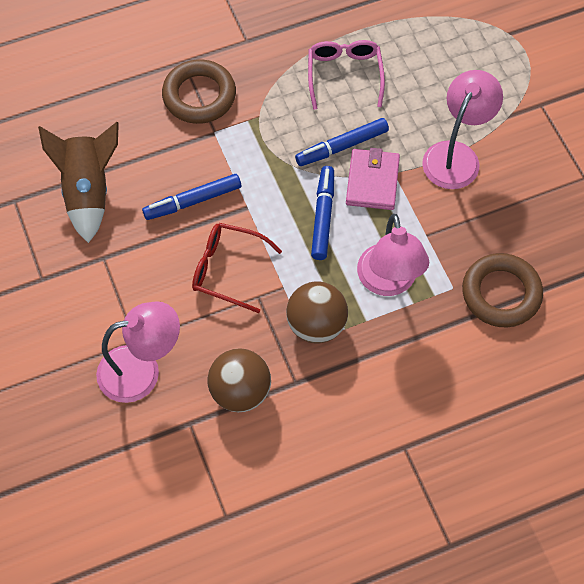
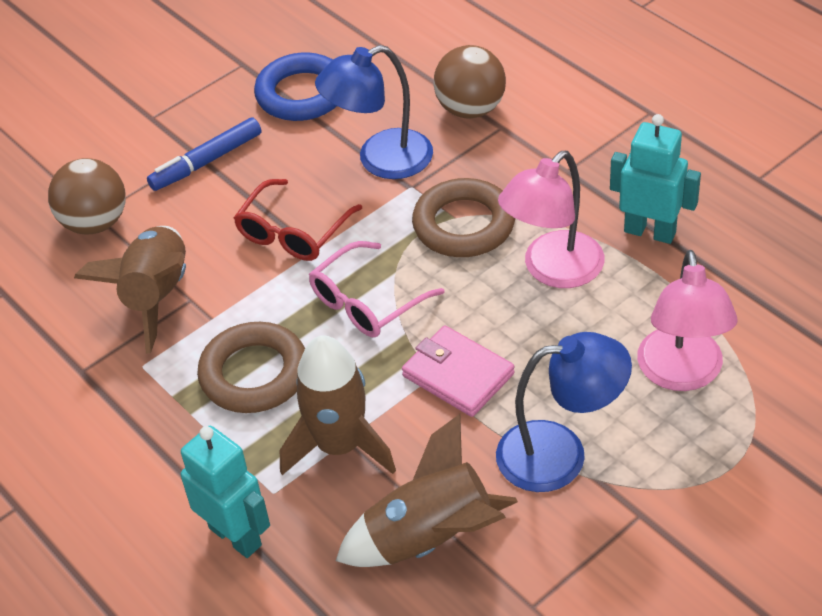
blue lamp: 0 -> 2
blue marker: 3 -> 1
blue ring: 0 -> 1
brown rocket: 1 -> 3
pink lamp: 3 -> 2
turquoise robot: 0 -> 2

